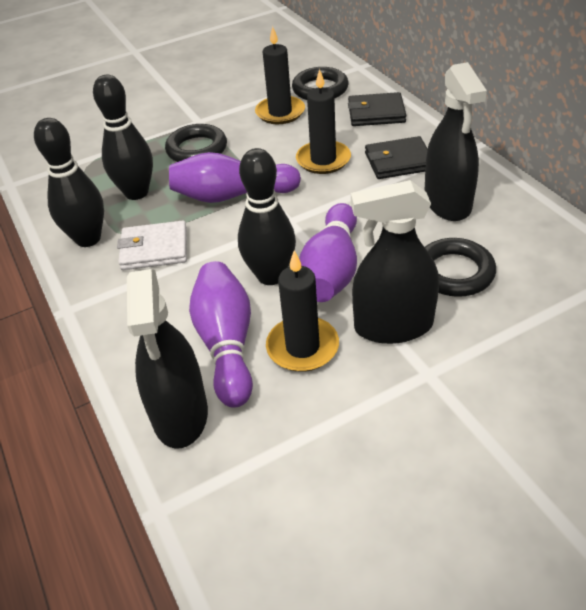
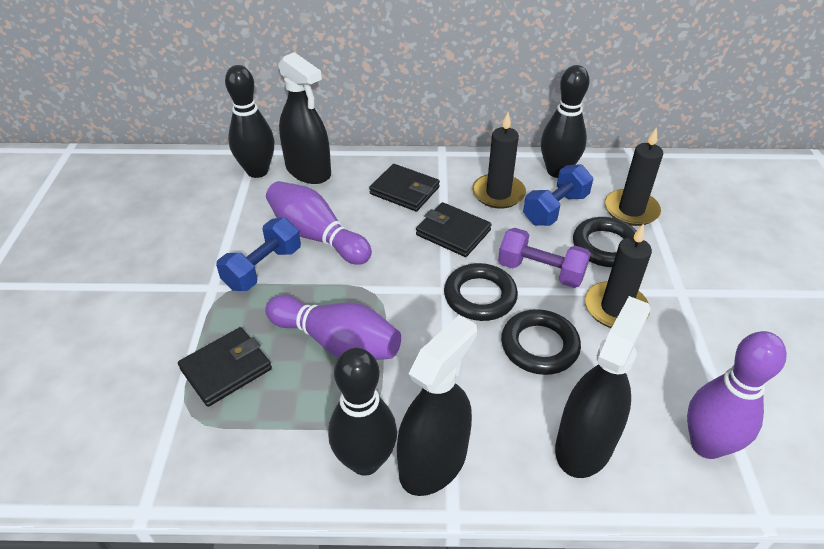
black wallet: 2 -> 3
blue dumbbell: 0 -> 2
purple dumbbell: 0 -> 1
white wallet: 1 -> 0

